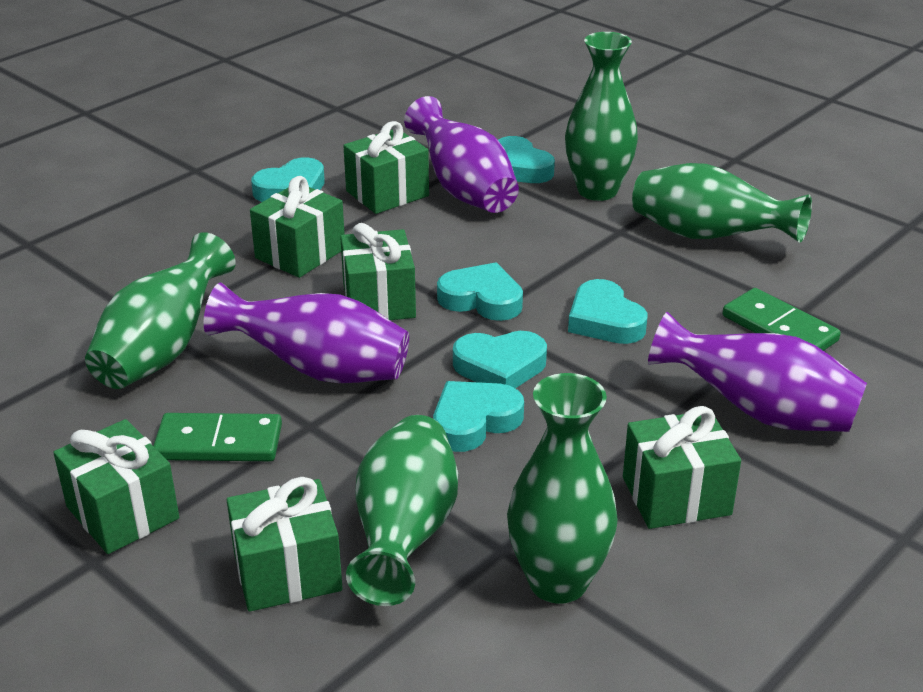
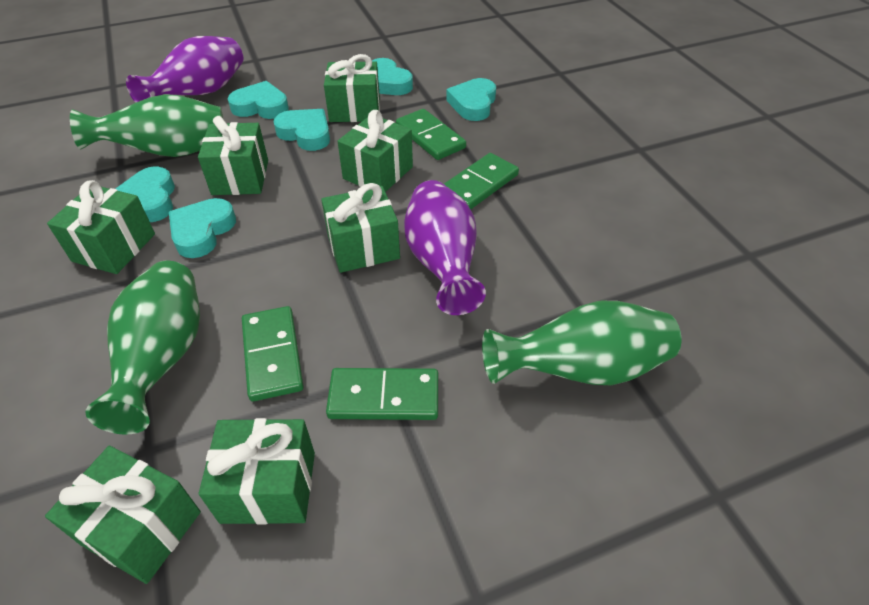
green domino: 2 -> 4
green gift: 6 -> 7
green vase: 5 -> 3
purple vase: 3 -> 2

